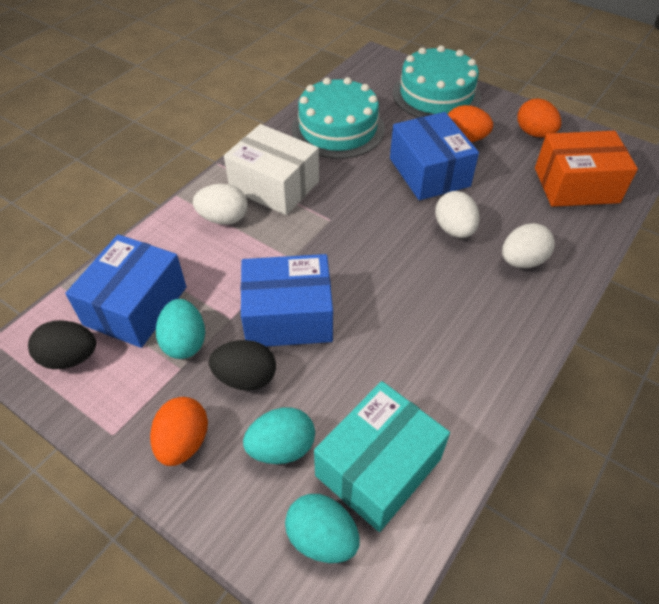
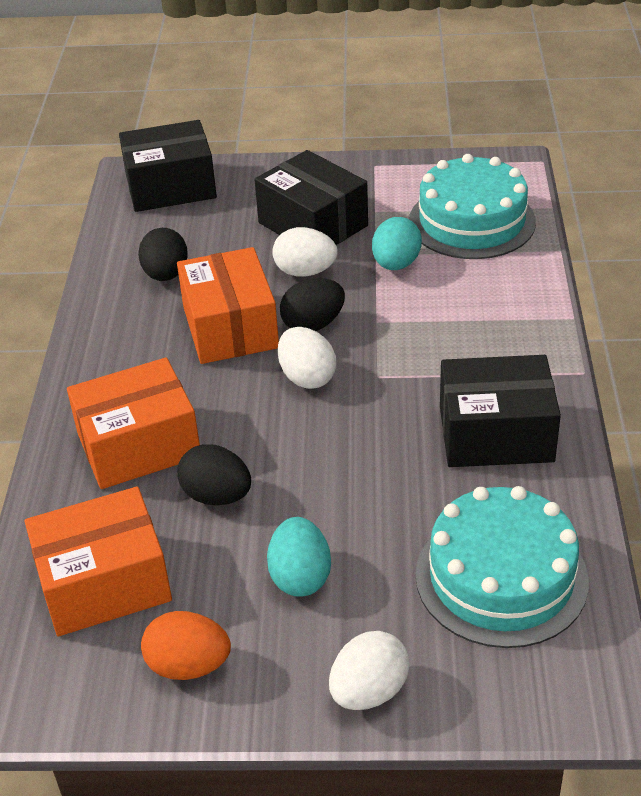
black box: 0 -> 3
black egg: 2 -> 3
blue box: 3 -> 0
orange box: 1 -> 3
orange egg: 3 -> 1
turquoise box: 1 -> 0
turquoise egg: 3 -> 2
white box: 1 -> 0

